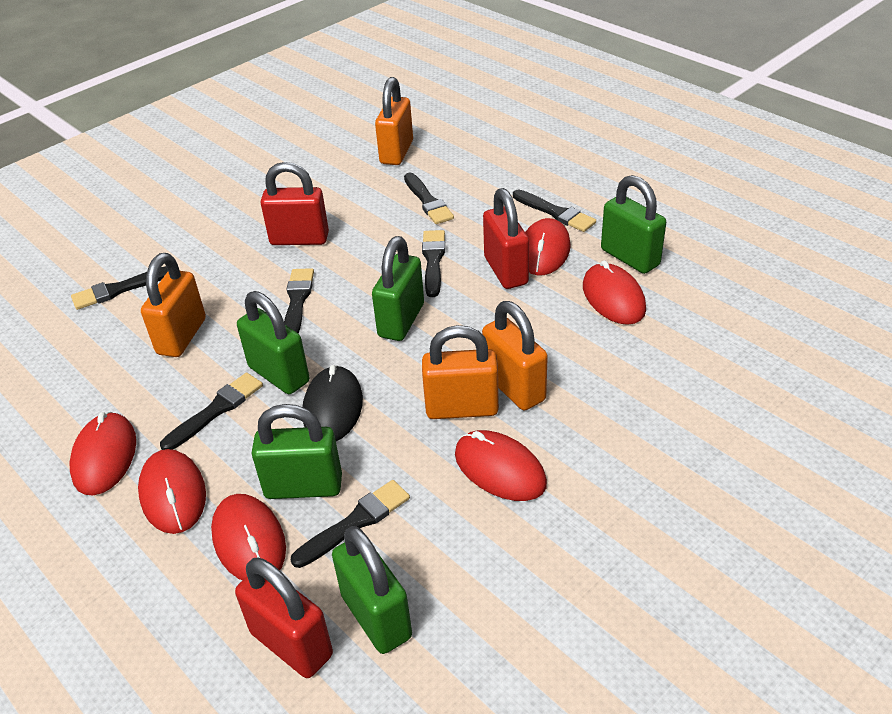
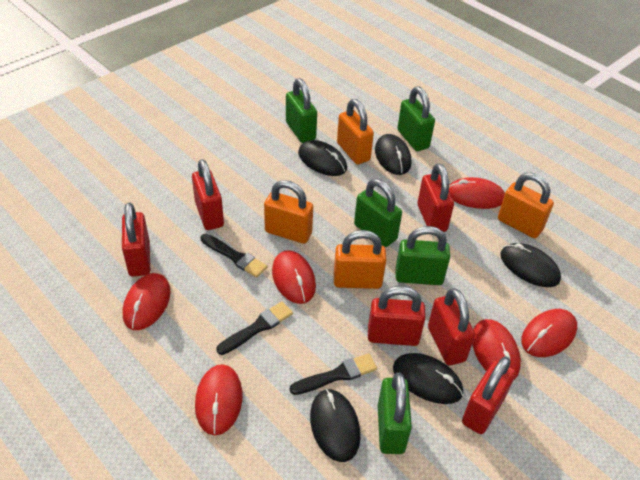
black brush: 7 -> 3
black mouse: 1 -> 5
red padlock: 3 -> 6

